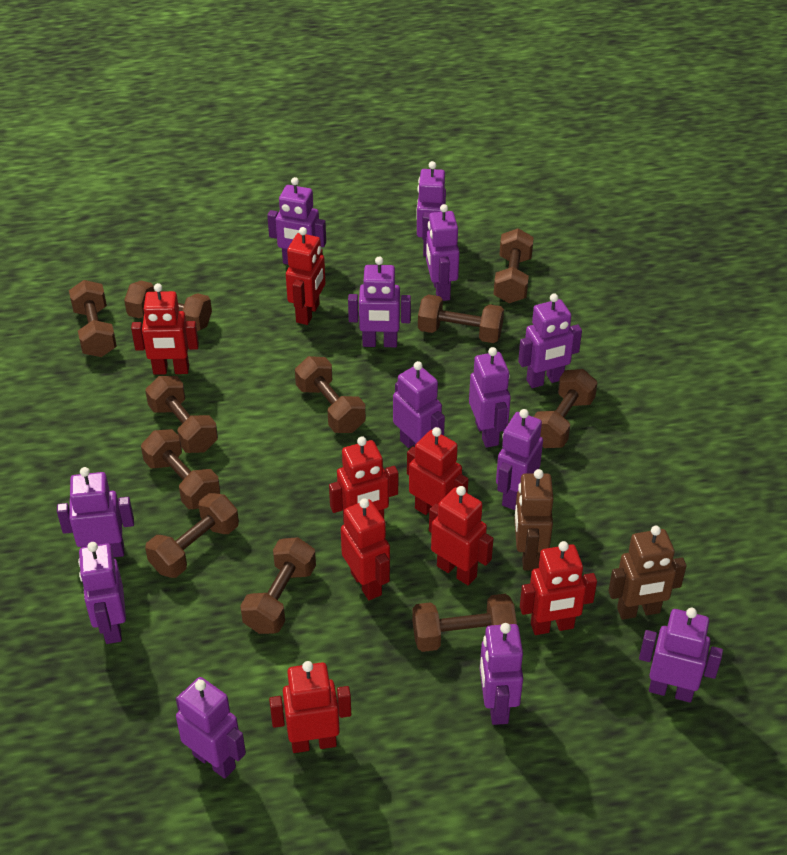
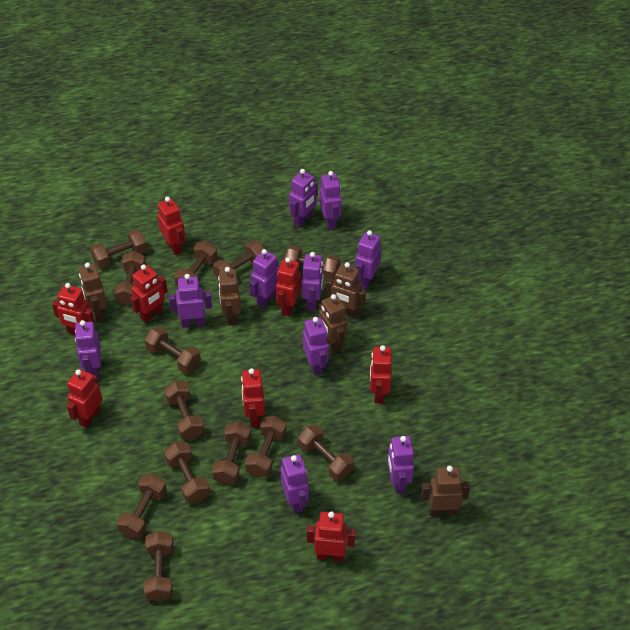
brown dumbbell: 11 -> 13
brown robot: 2 -> 5
purple robot: 13 -> 10

